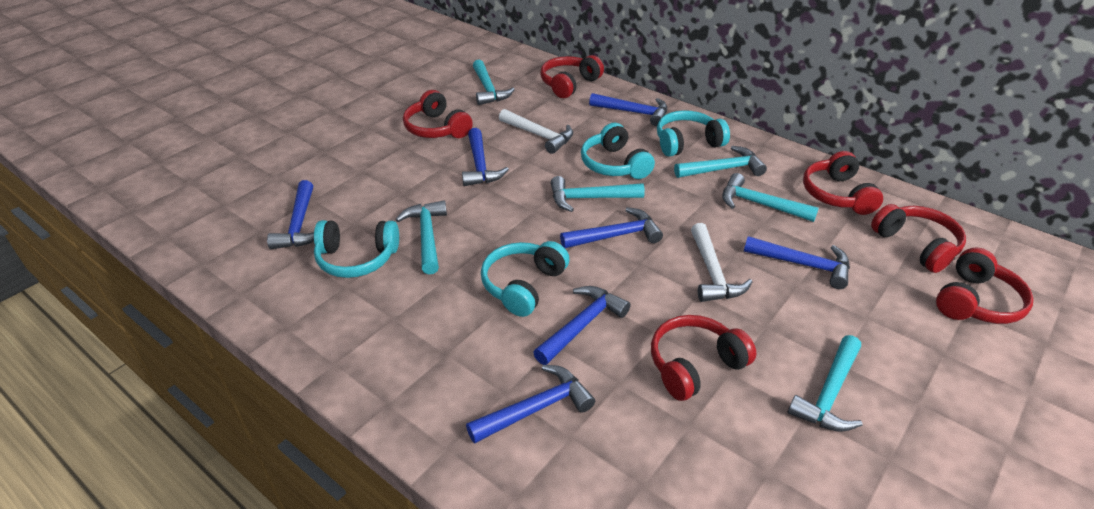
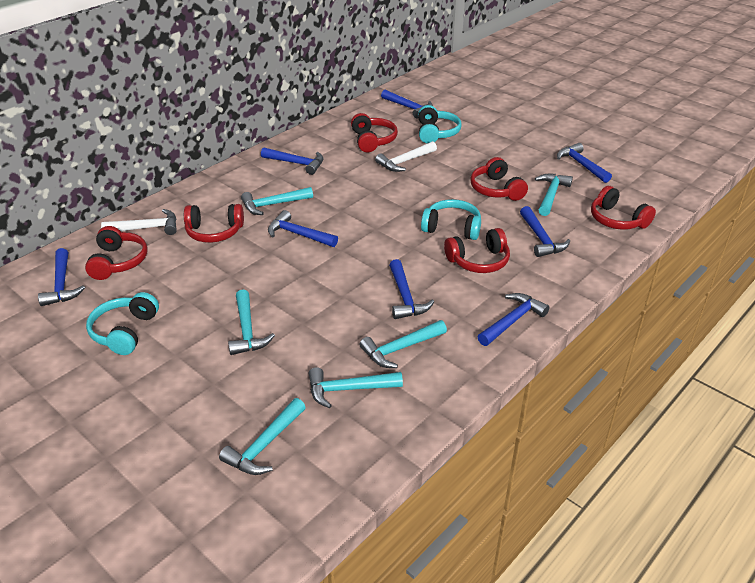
blue hammer: 7 -> 8
turquoise headphones: 4 -> 3

